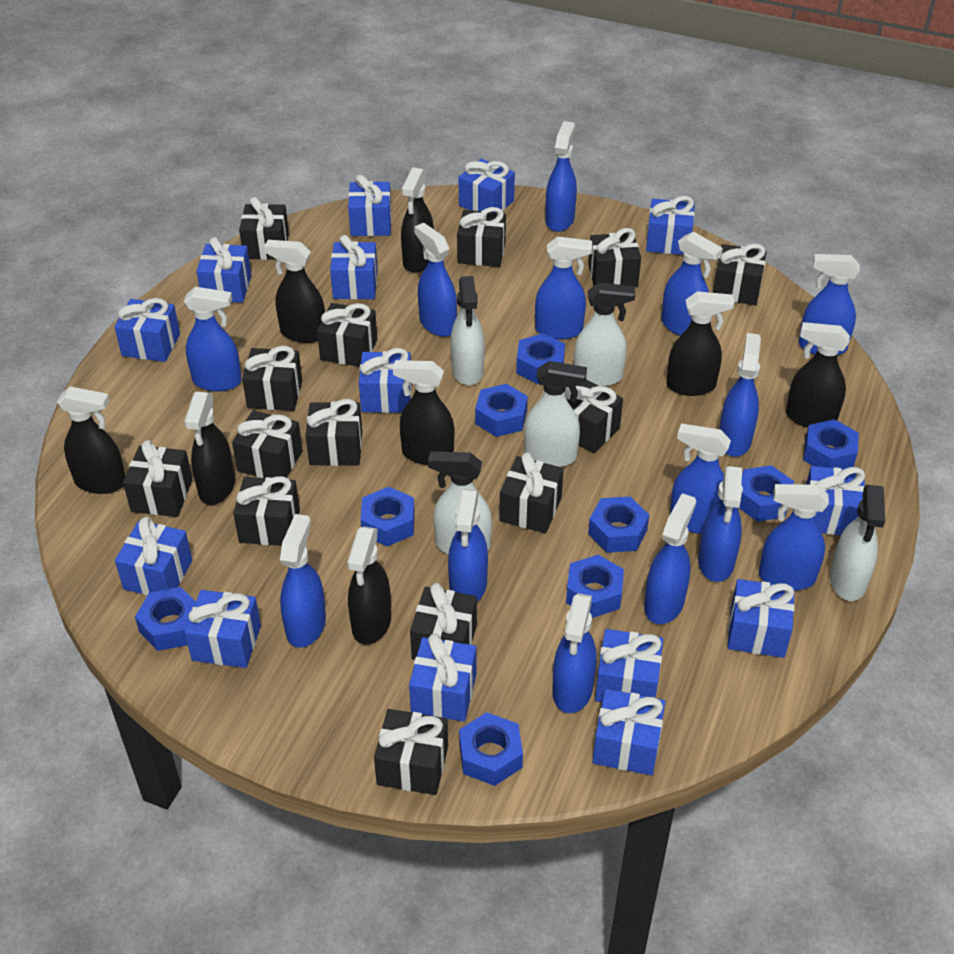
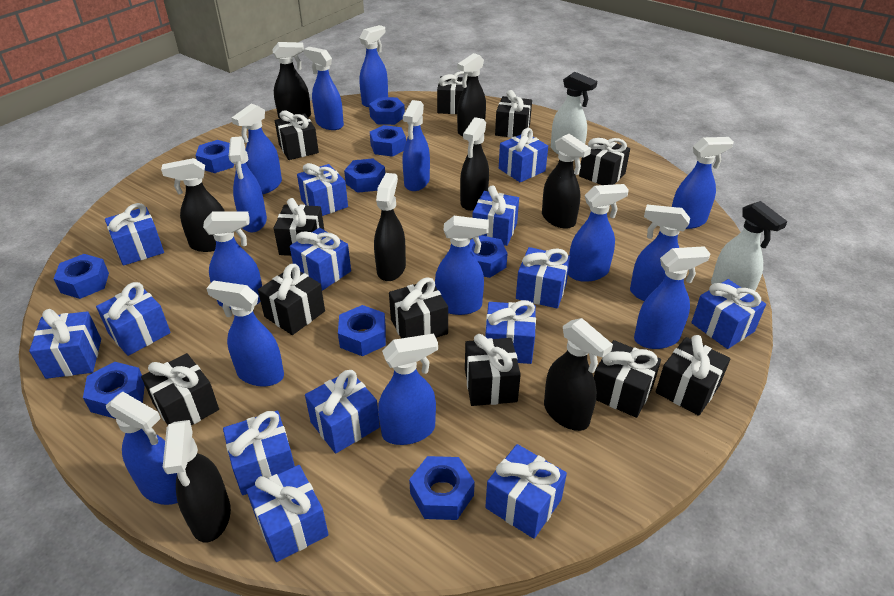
black gift: 14 -> 11
white spray bottle: 5 -> 2

